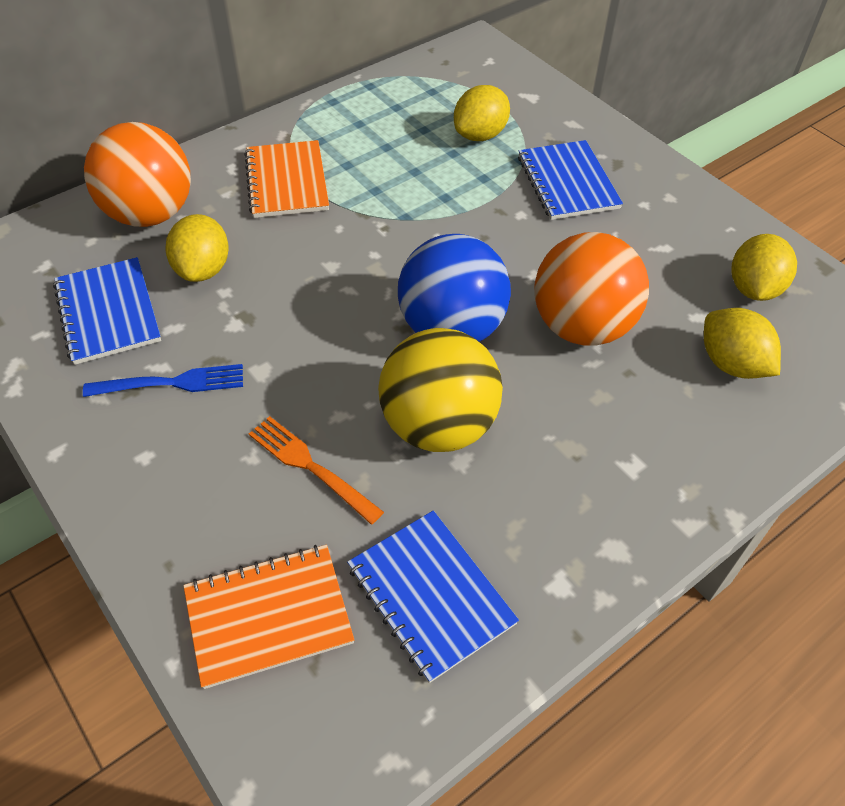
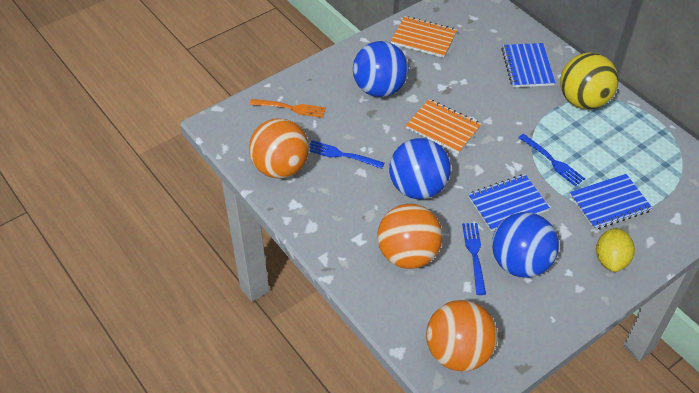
blue ball: 1 -> 3
blue fork: 1 -> 3
orange ball: 2 -> 3
yellow lemon: 4 -> 1

